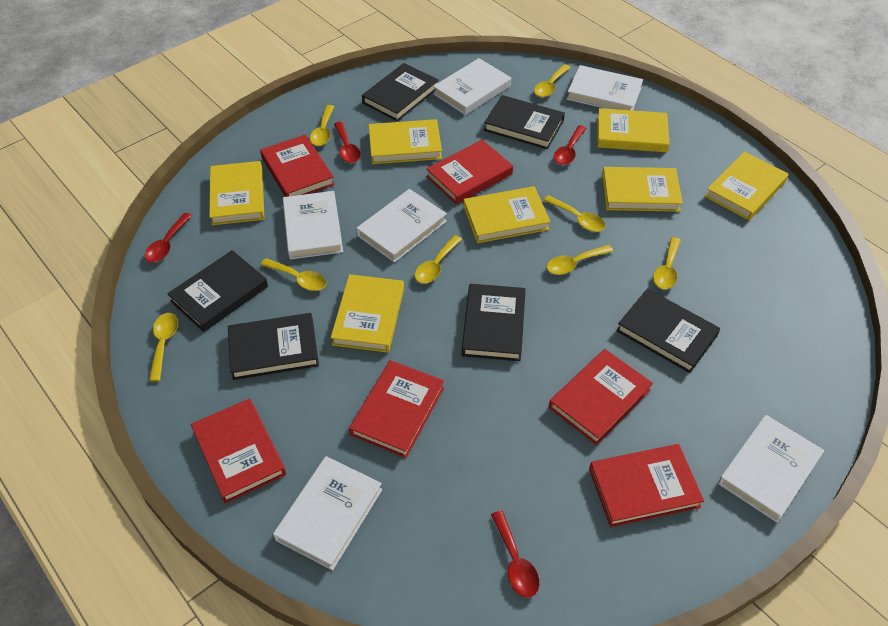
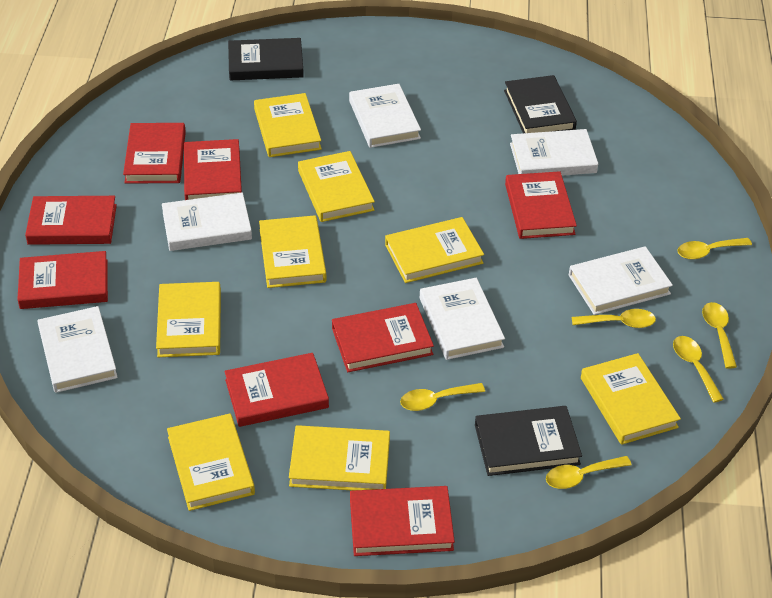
black book: 6 -> 3
red book: 6 -> 8
red spoon: 4 -> 0
yellow book: 7 -> 8
yellow spoon: 8 -> 6

